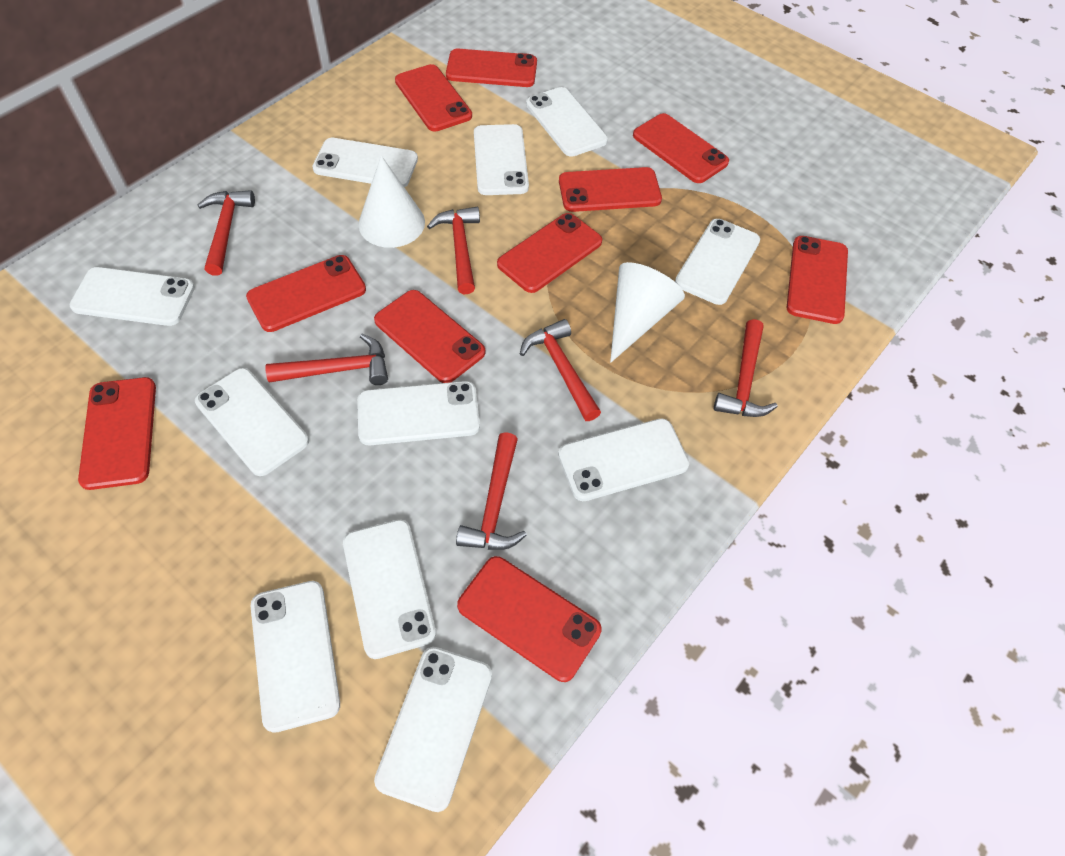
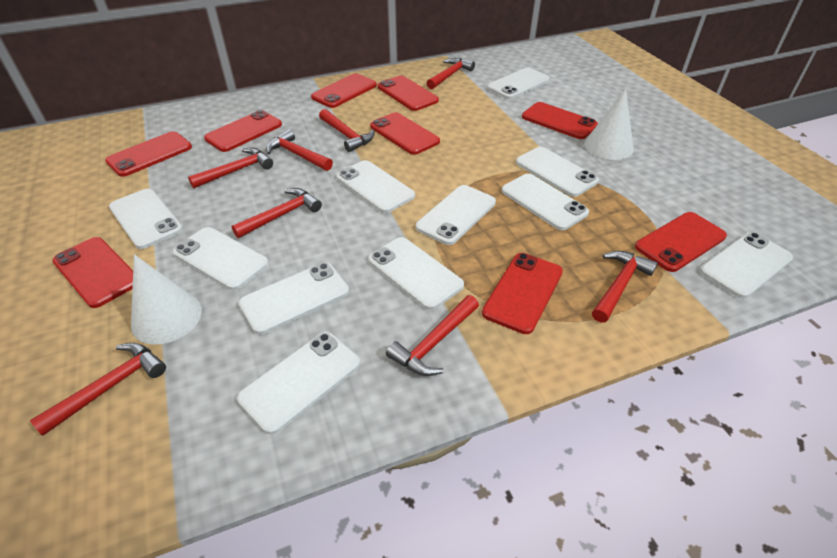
red hammer: 6 -> 8
red phone: 10 -> 9

